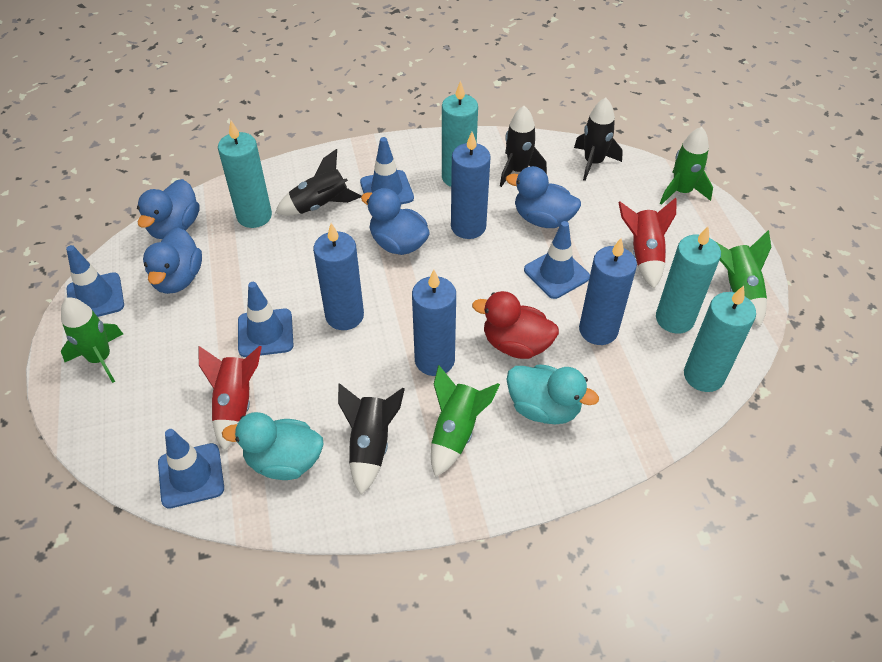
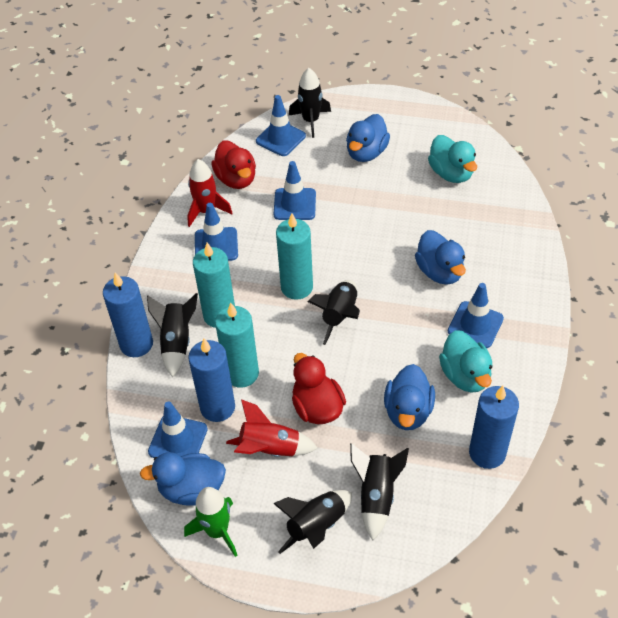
black rocket: 4 -> 5
blue candle: 4 -> 3
green rocket: 4 -> 1
red duck: 1 -> 2
turquoise candle: 4 -> 3

